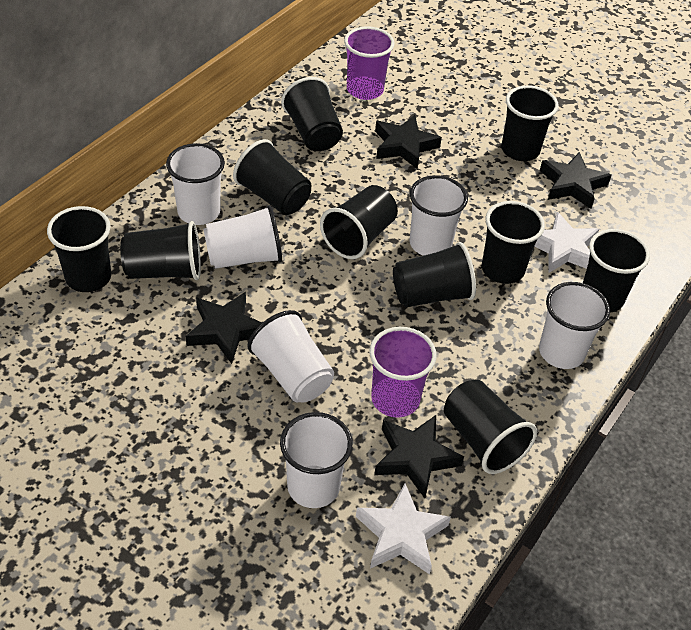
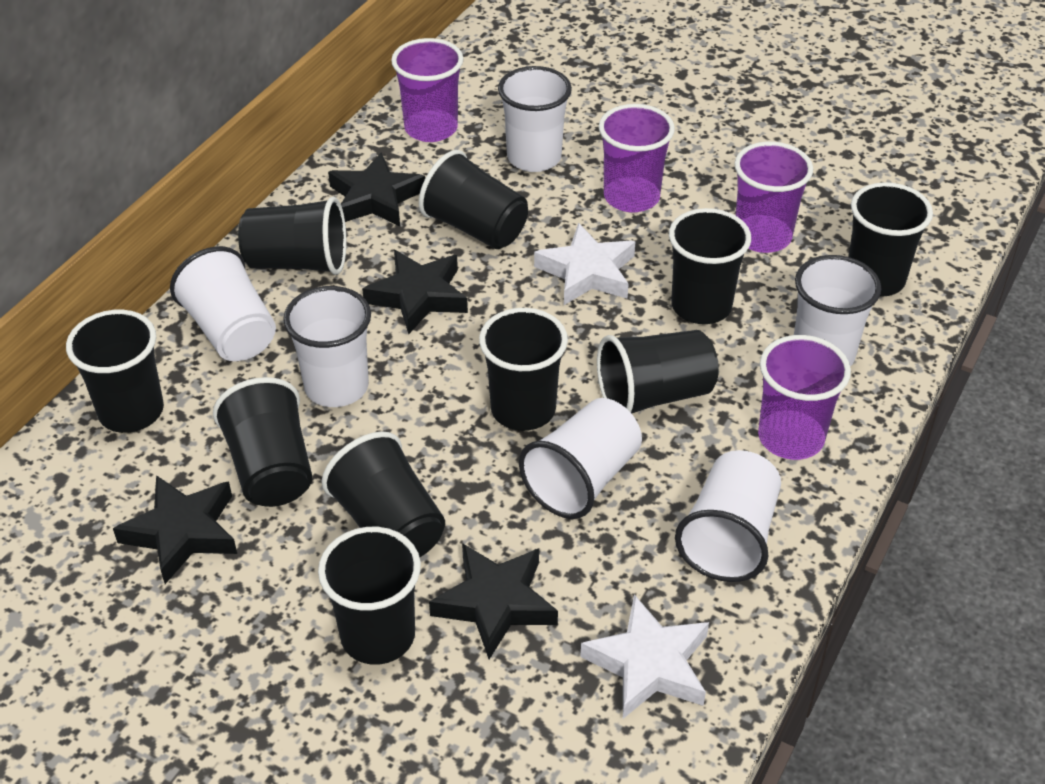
purple cup: 2 -> 4

